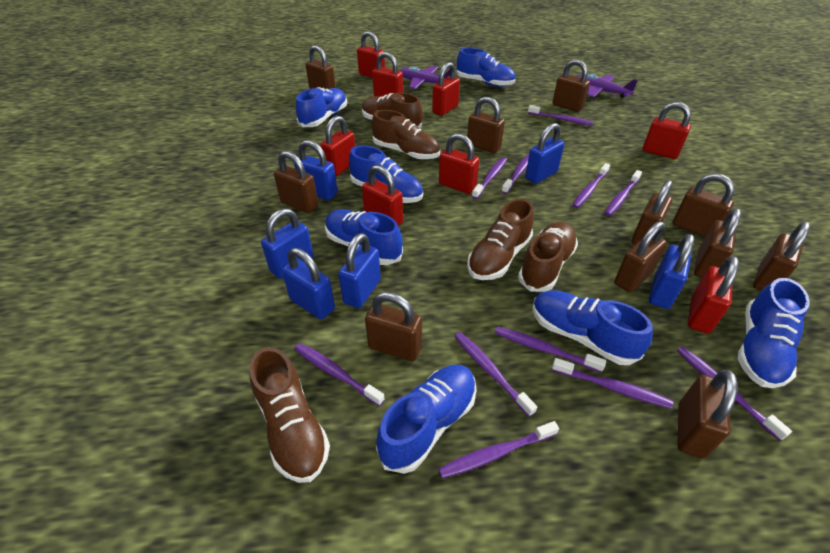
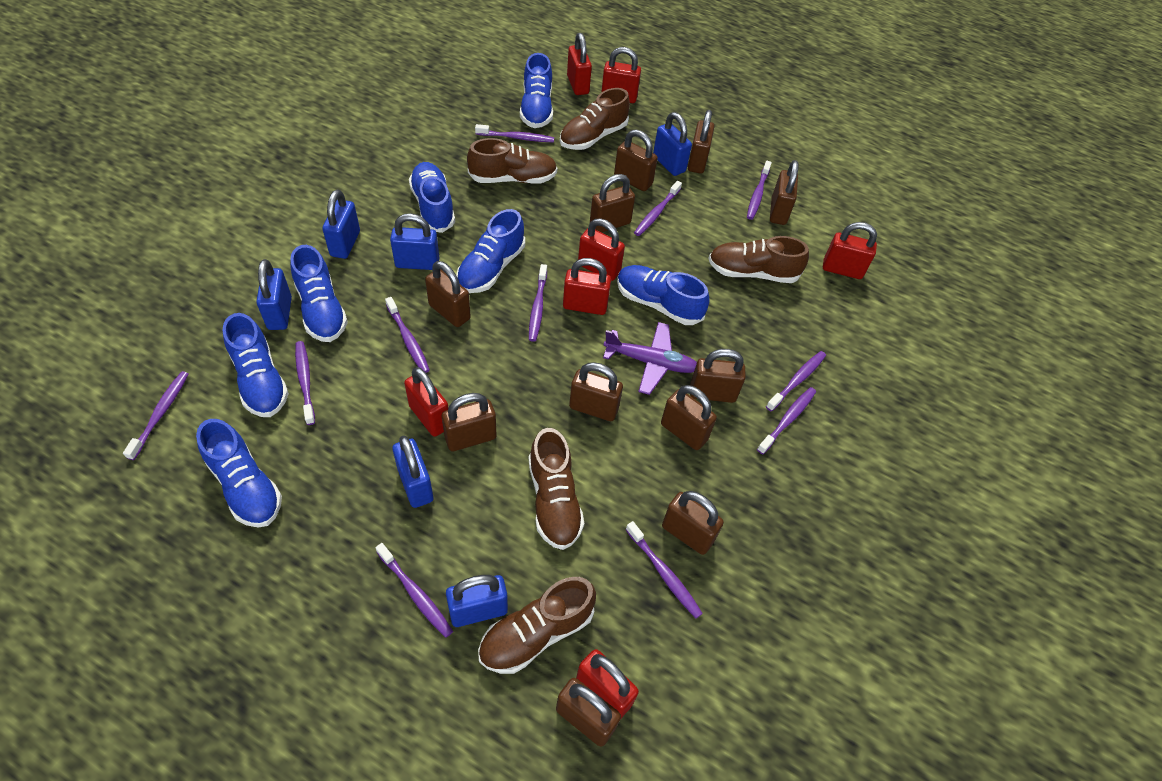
purple plane: 2 -> 1
red padlock: 8 -> 7

